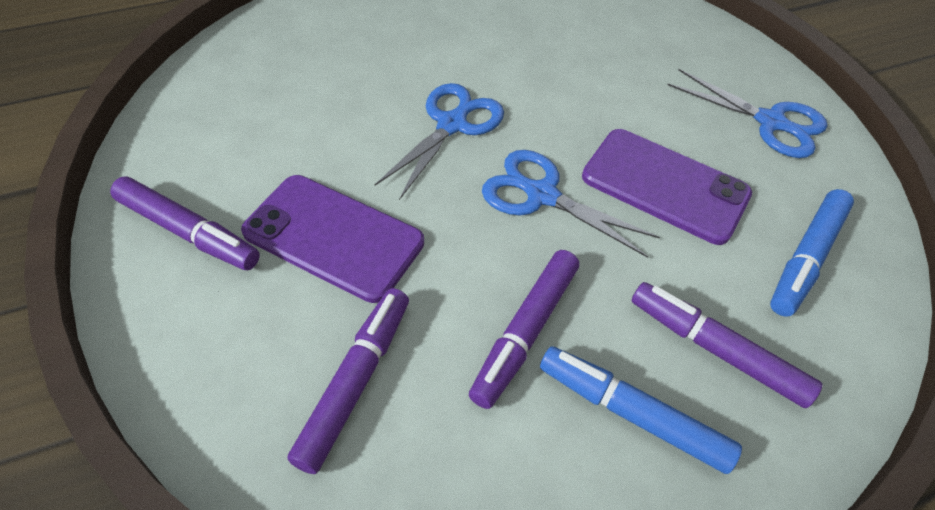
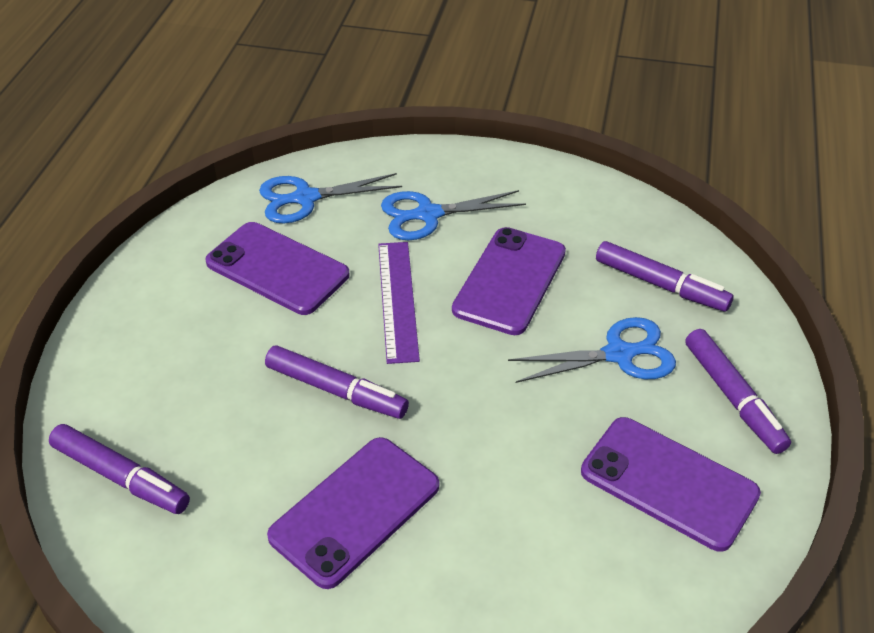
blue marker: 2 -> 0
purple phone: 2 -> 4
purple ruler: 0 -> 1

